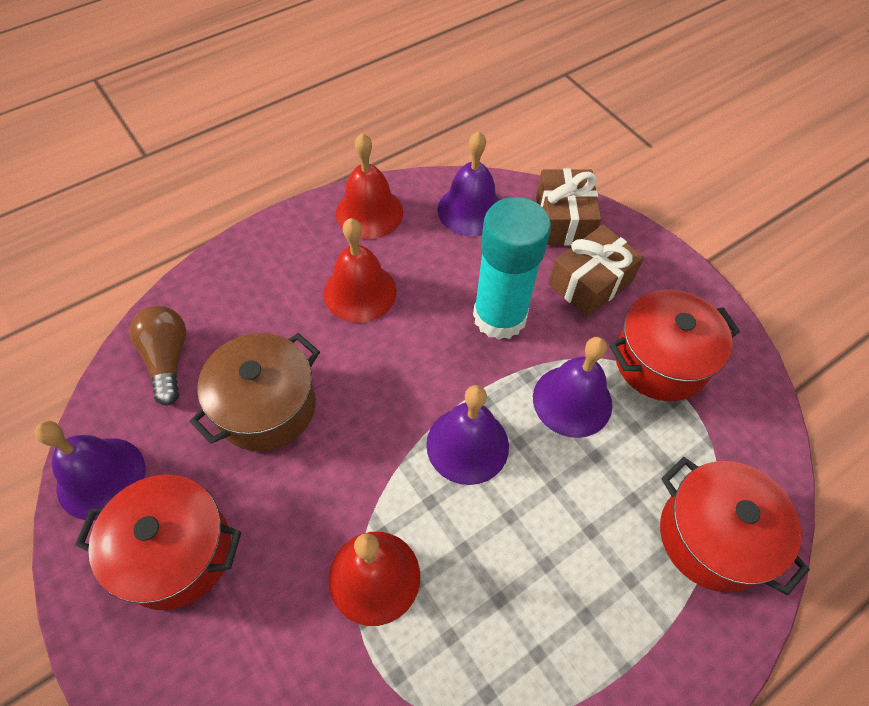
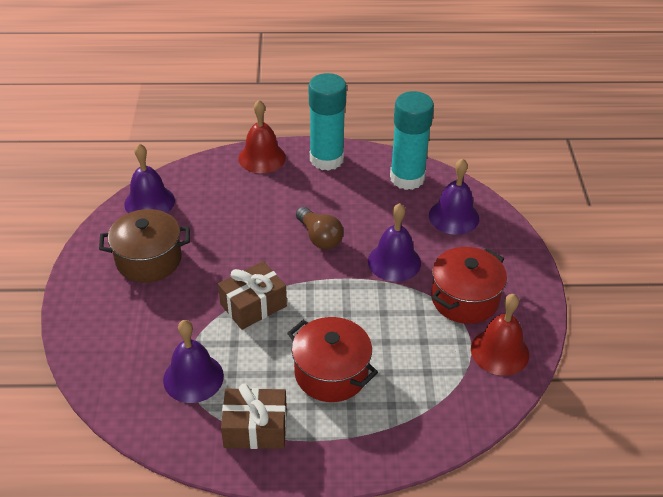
red bell: 3 -> 2
red pot: 3 -> 2
turquoise glue stick: 1 -> 2

